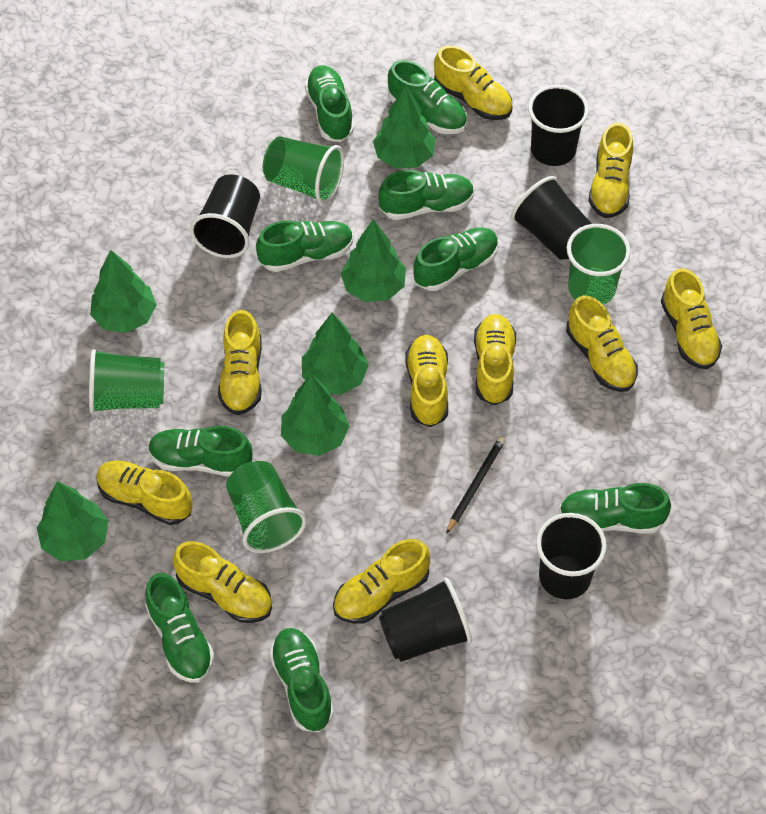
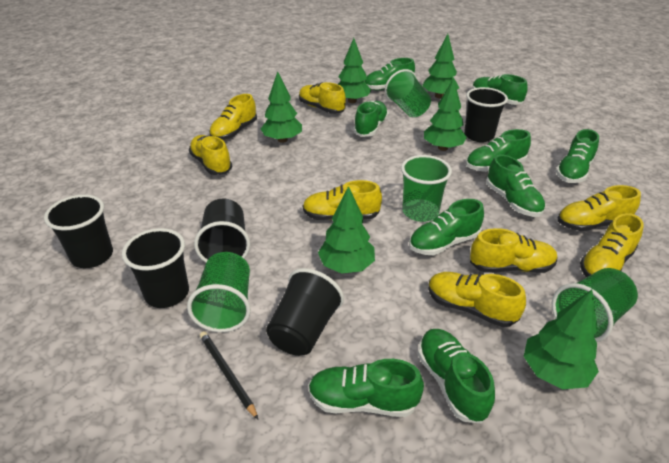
yellow shoe: 10 -> 8

